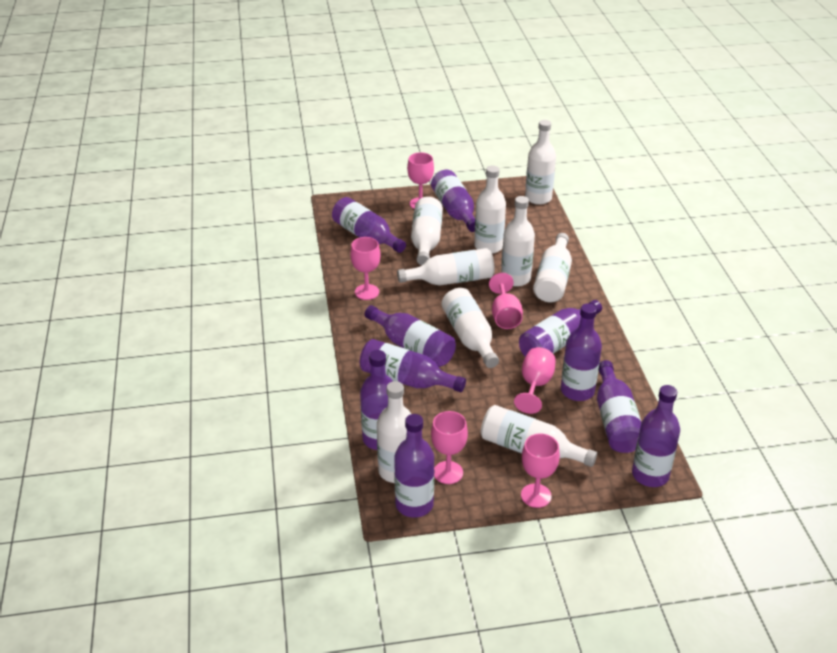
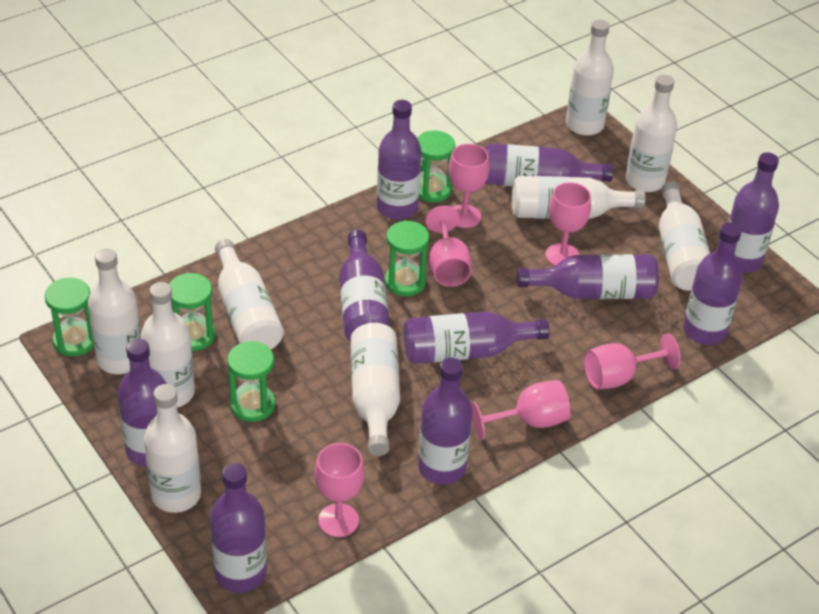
green hourglass: 0 -> 5

